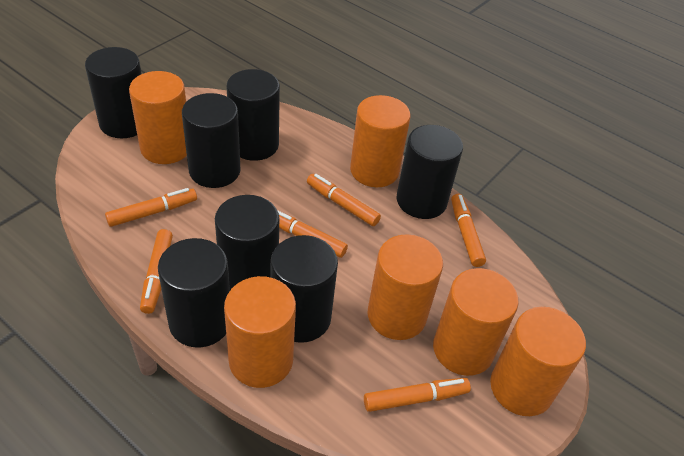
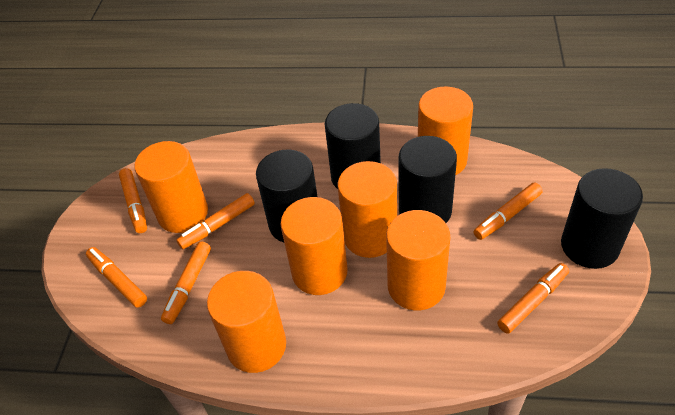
black cylinder: 7 -> 4

